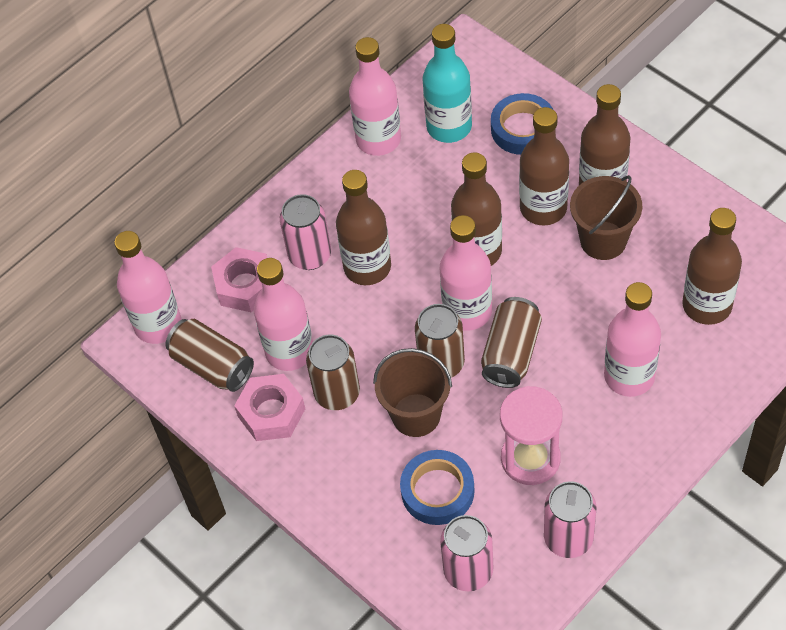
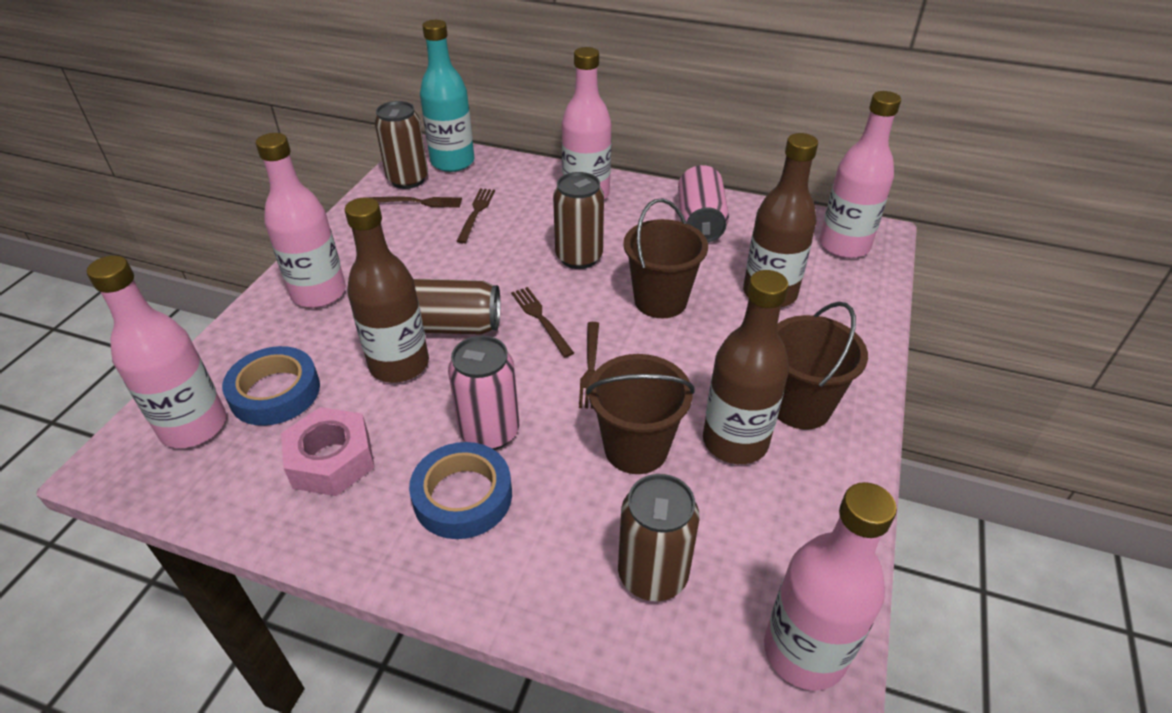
brown bottle: 5 -> 3
brown bucket: 2 -> 3
brown fork: 0 -> 4
pink can: 3 -> 2
pink hourglass: 1 -> 0
pink nut: 2 -> 1

